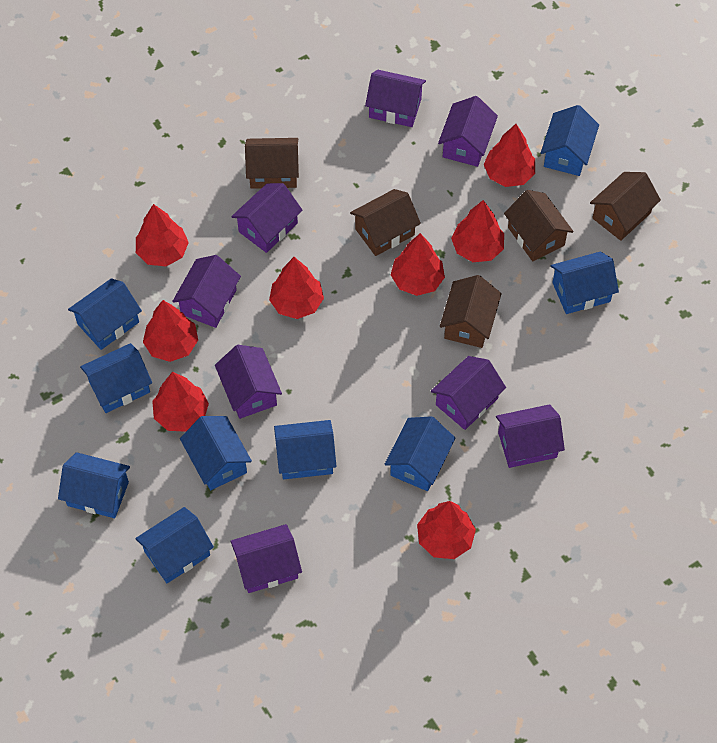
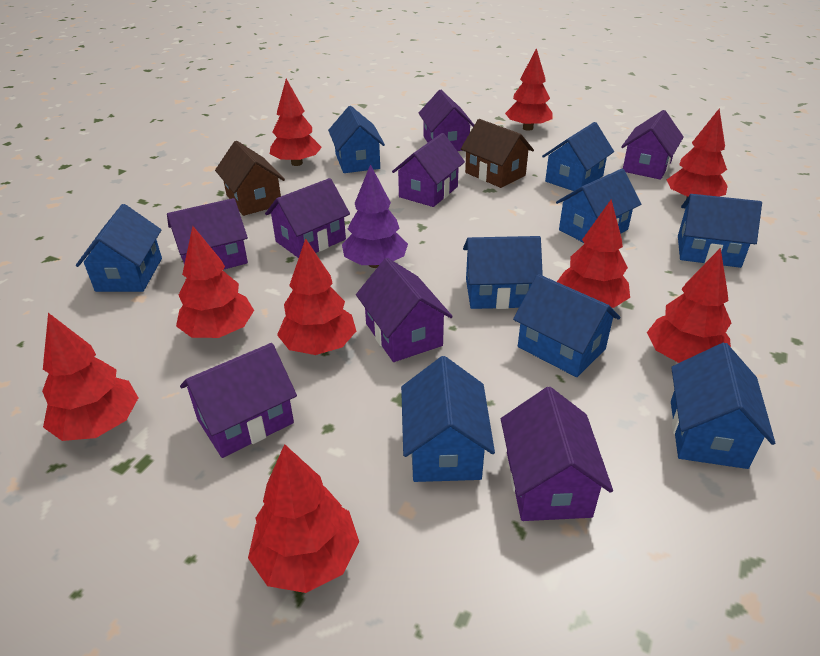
brown house: 5 -> 2
purple tree: 0 -> 1
red tree: 8 -> 9

